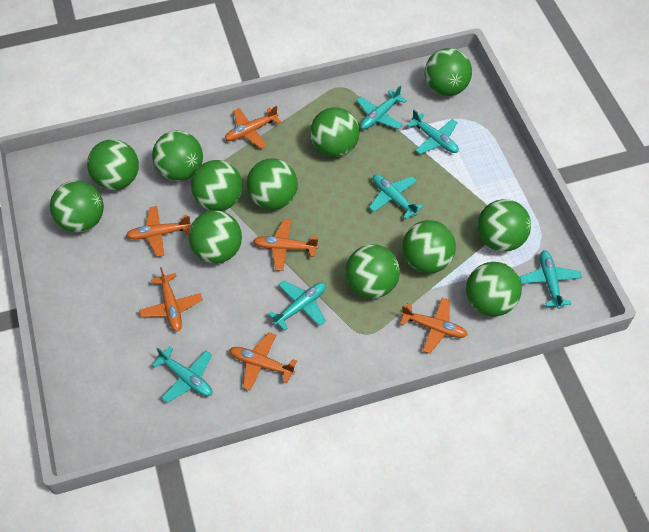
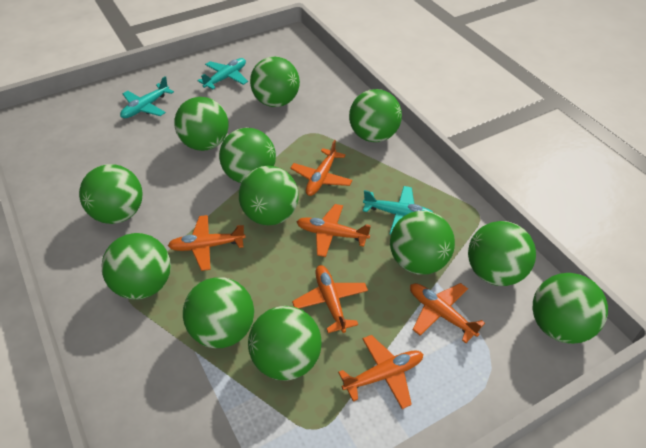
turquoise plane: 6 -> 3

